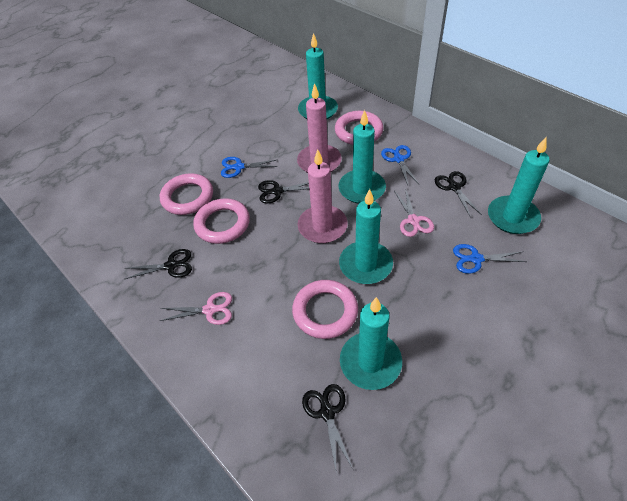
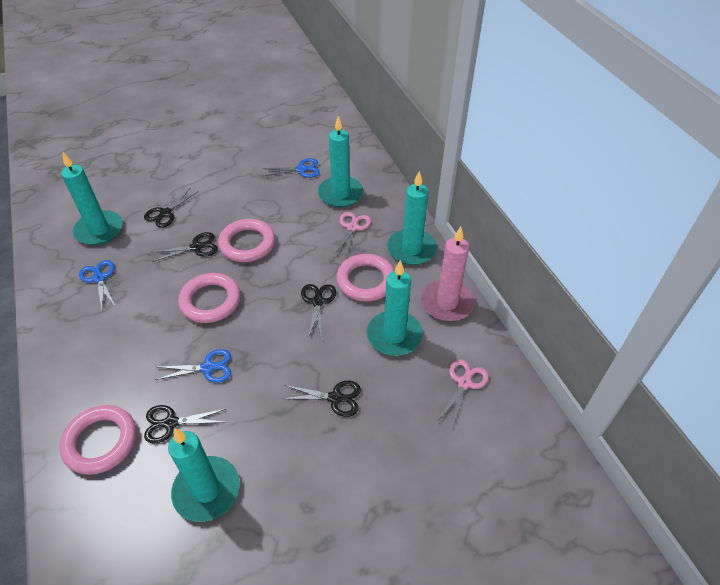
black scissors: 4 -> 5
pink candle: 2 -> 1

